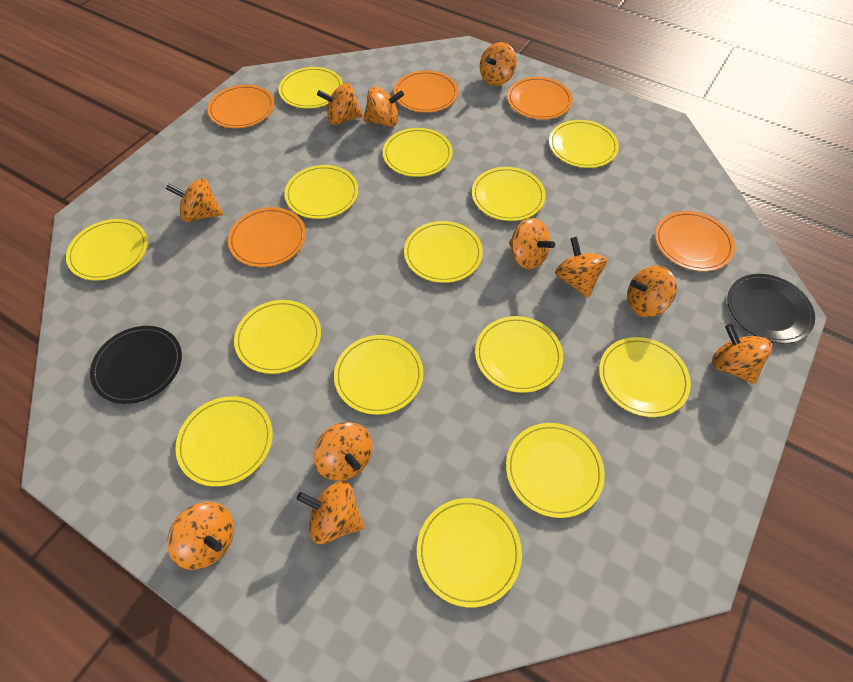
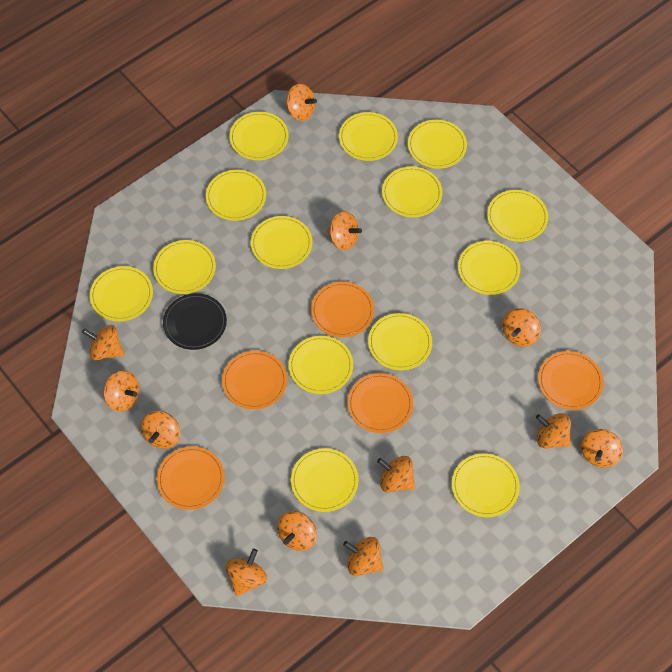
black plate: 2 -> 1
orange spinning top: 11 -> 12

